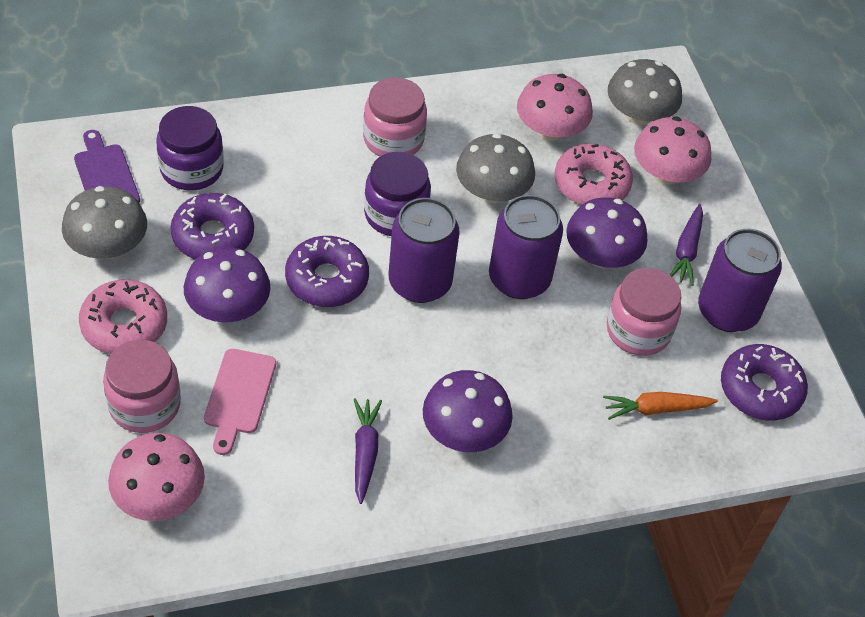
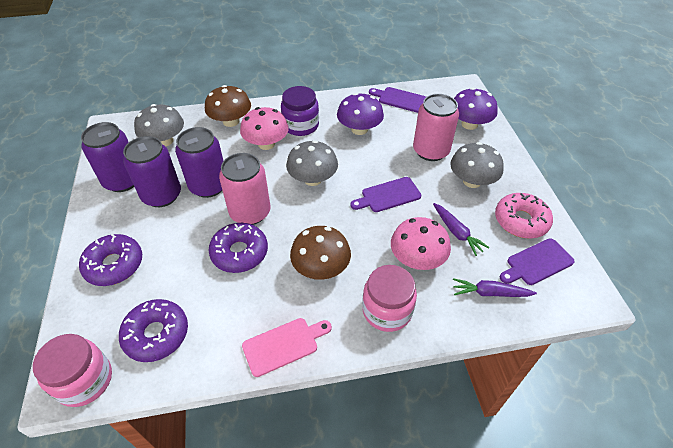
brown mushroom: 0 -> 2
orange carrot: 1 -> 0
pink can: 0 -> 2
pink donut: 2 -> 1
pink jar: 3 -> 2
pink mushroom: 3 -> 2
purple cutting board: 1 -> 3
purple jar: 2 -> 1
purple mushroom: 3 -> 2

